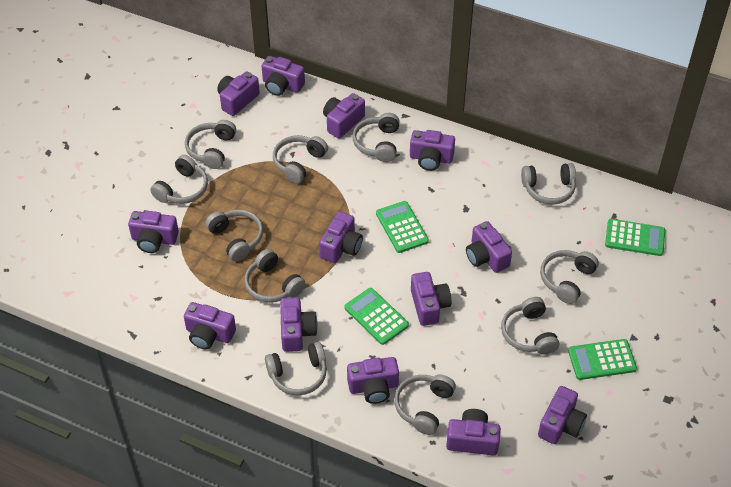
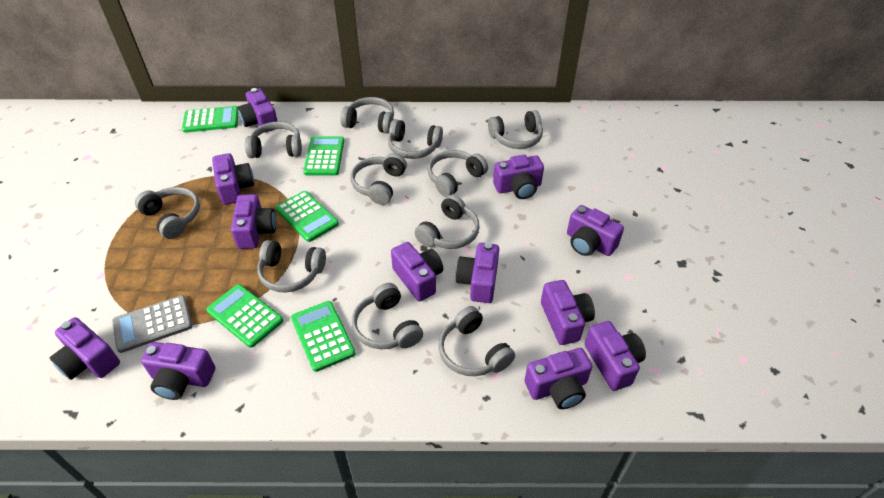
green calculator: 4 -> 5
grey calculator: 0 -> 1
purple camera: 13 -> 12

